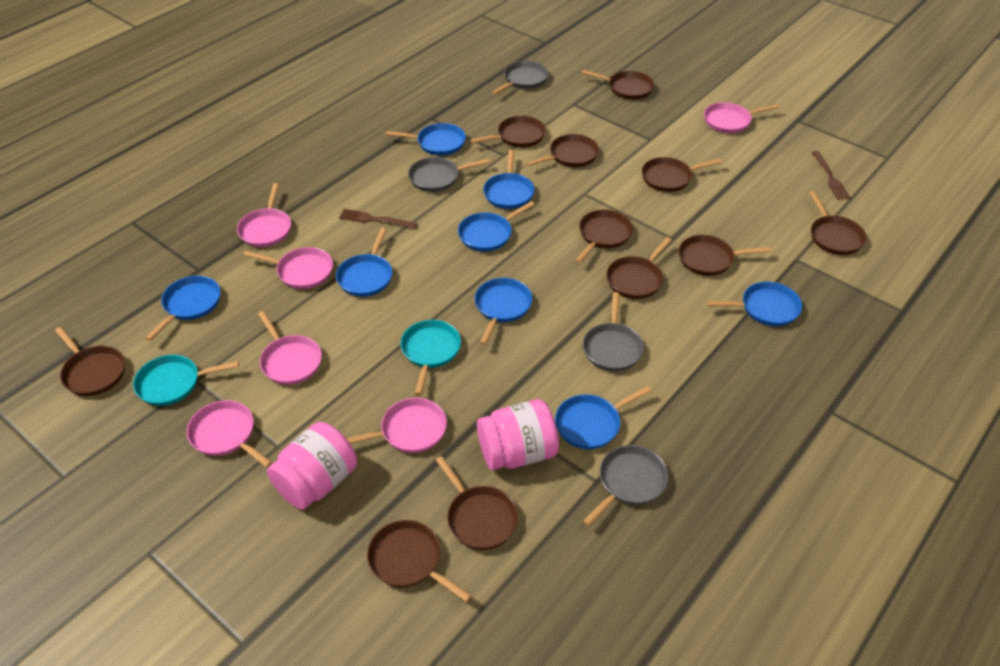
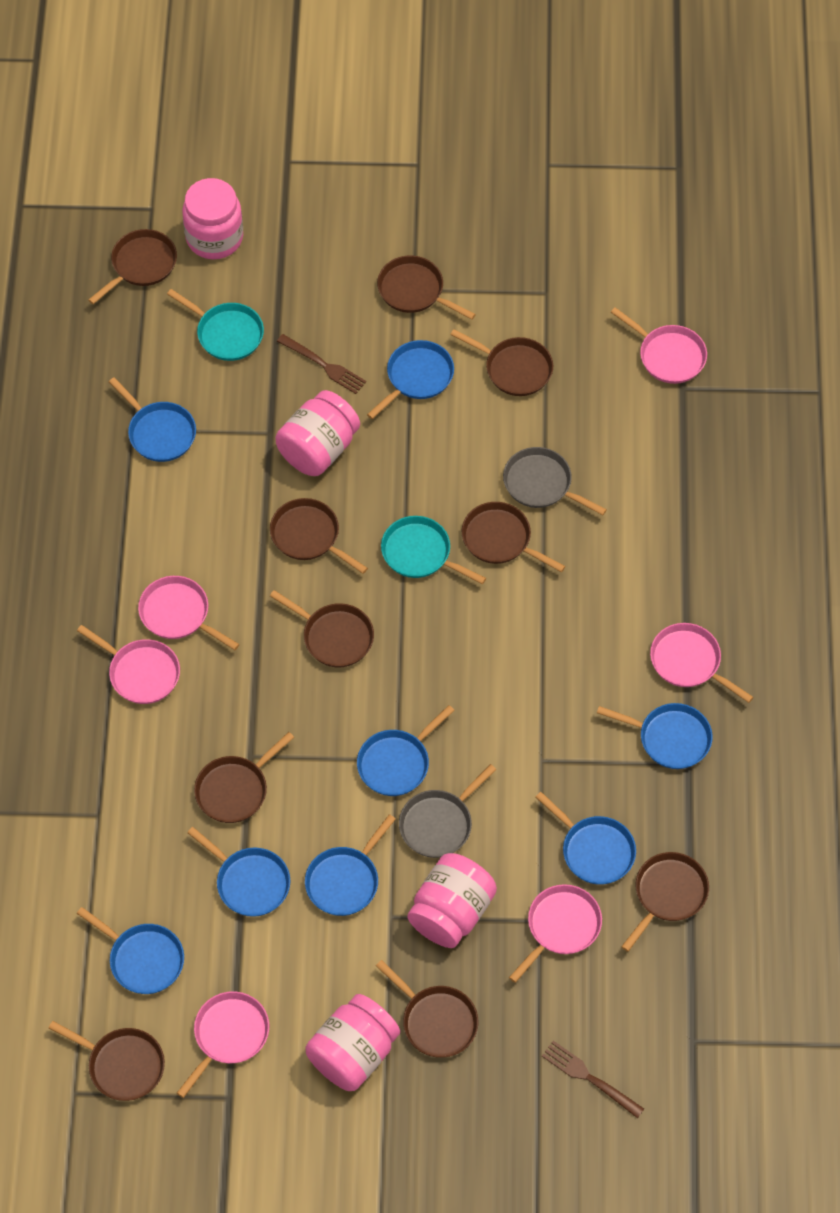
brown pan: 11 -> 10
grey pan: 4 -> 2
pink jar: 2 -> 4

